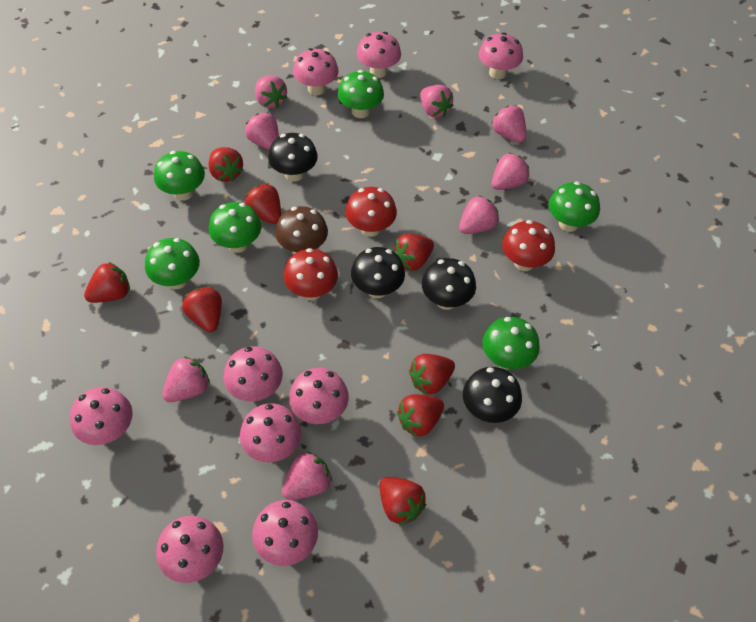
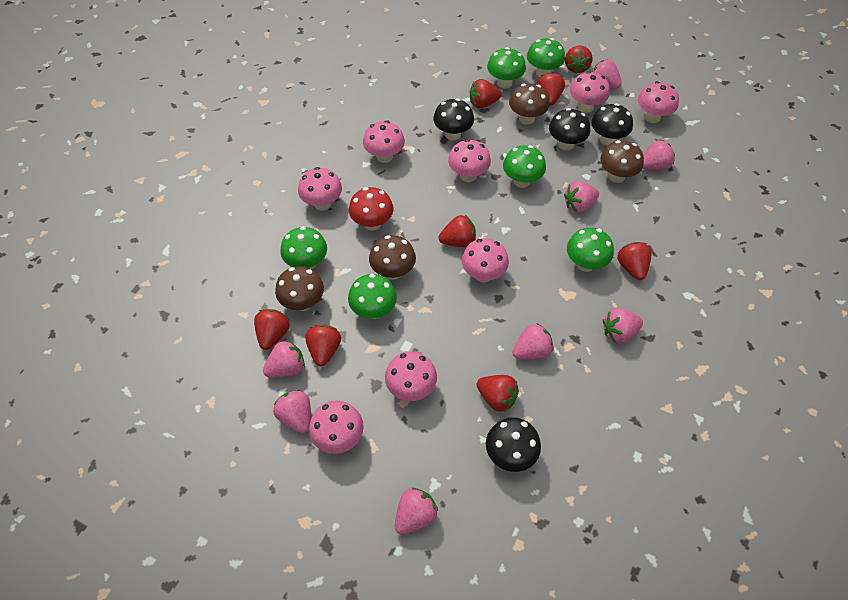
brown mushroom: 1 -> 4
pink mushroom: 9 -> 8
red mushroom: 3 -> 1

